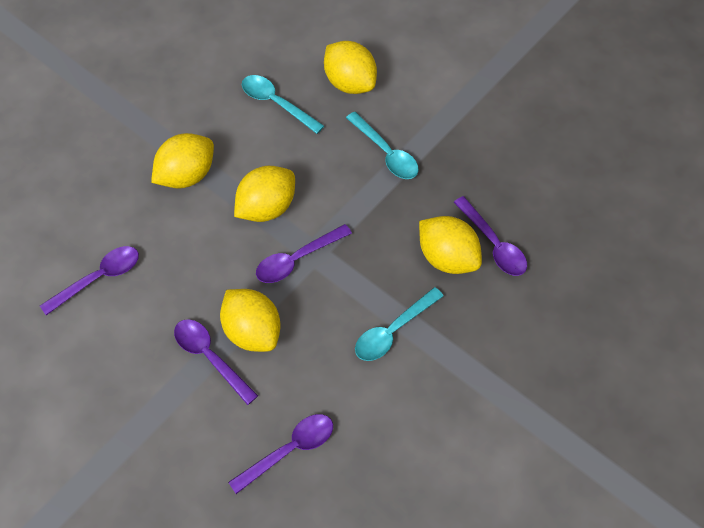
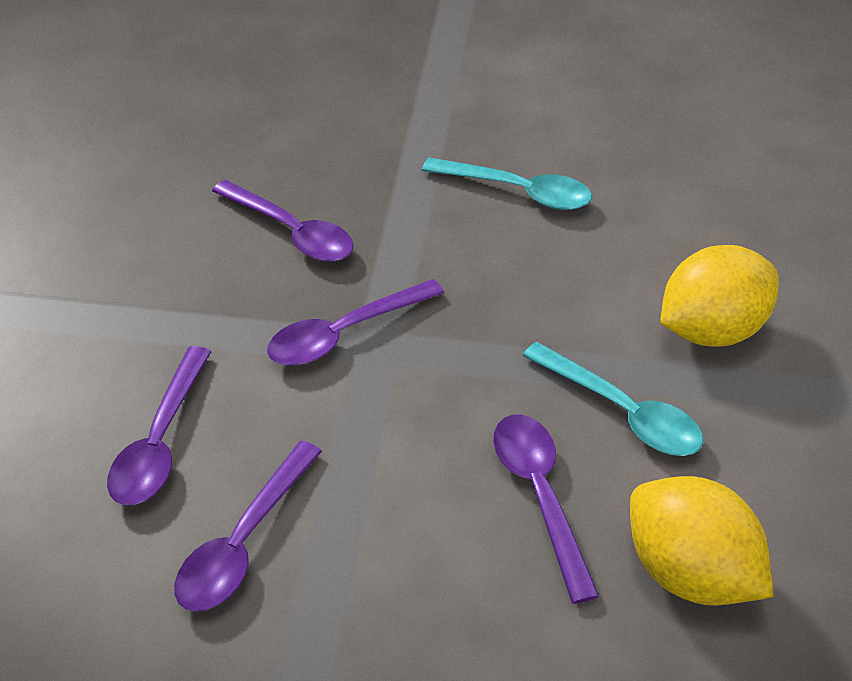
turquoise spoon: 3 -> 2
yellow lemon: 5 -> 2

